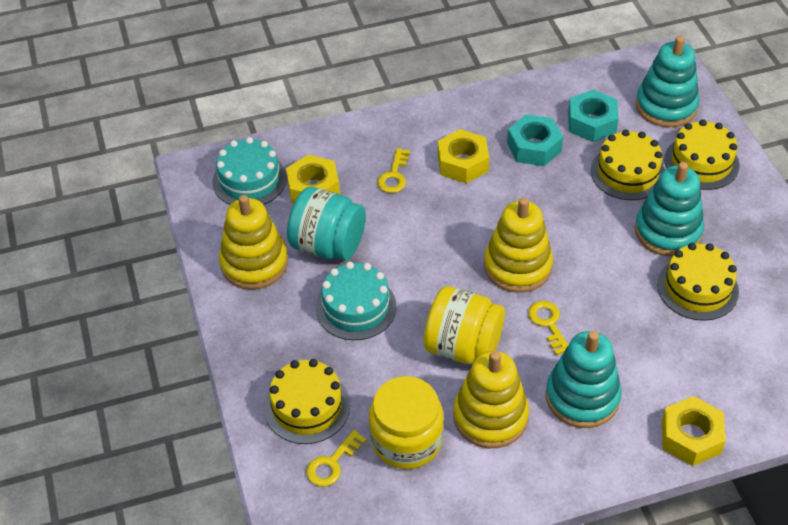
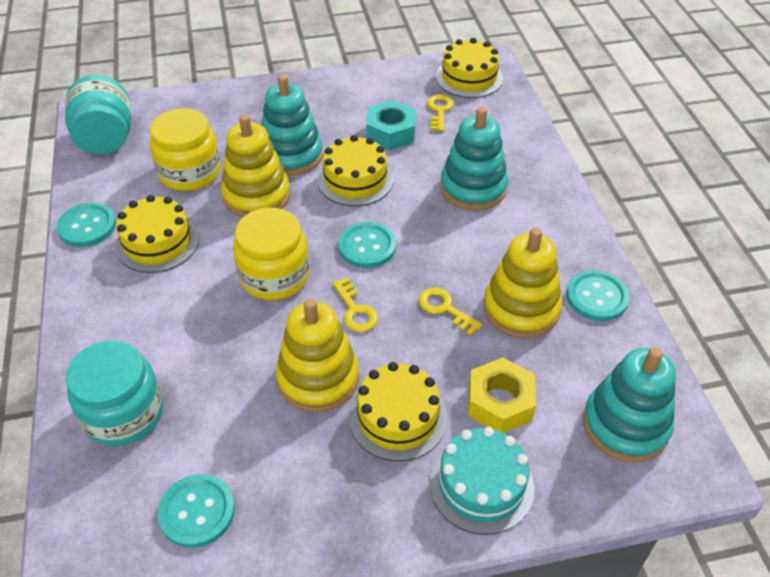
turquoise button: 0 -> 4
turquoise cake: 2 -> 1
turquoise jar: 1 -> 2
turquoise nut: 2 -> 1
yellow nut: 3 -> 1

